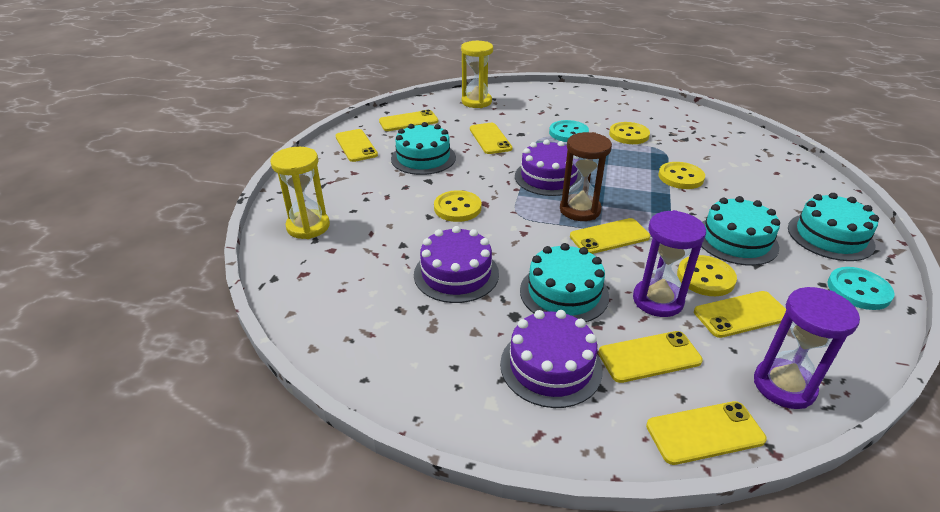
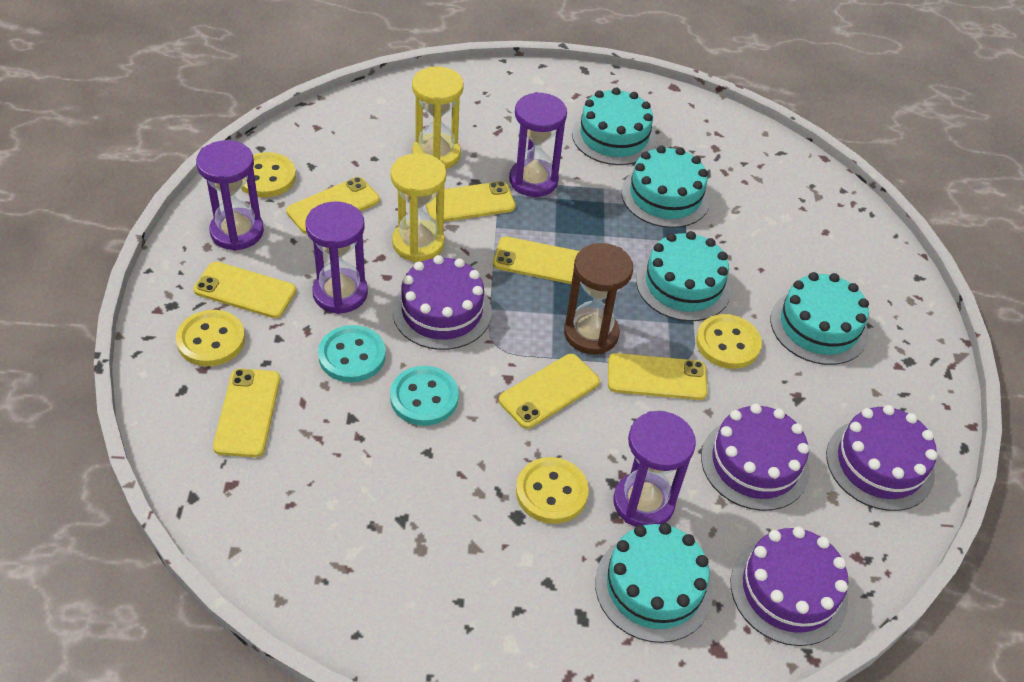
purple cake: 3 -> 4
purple hourglass: 2 -> 4
turquoise cake: 4 -> 5

